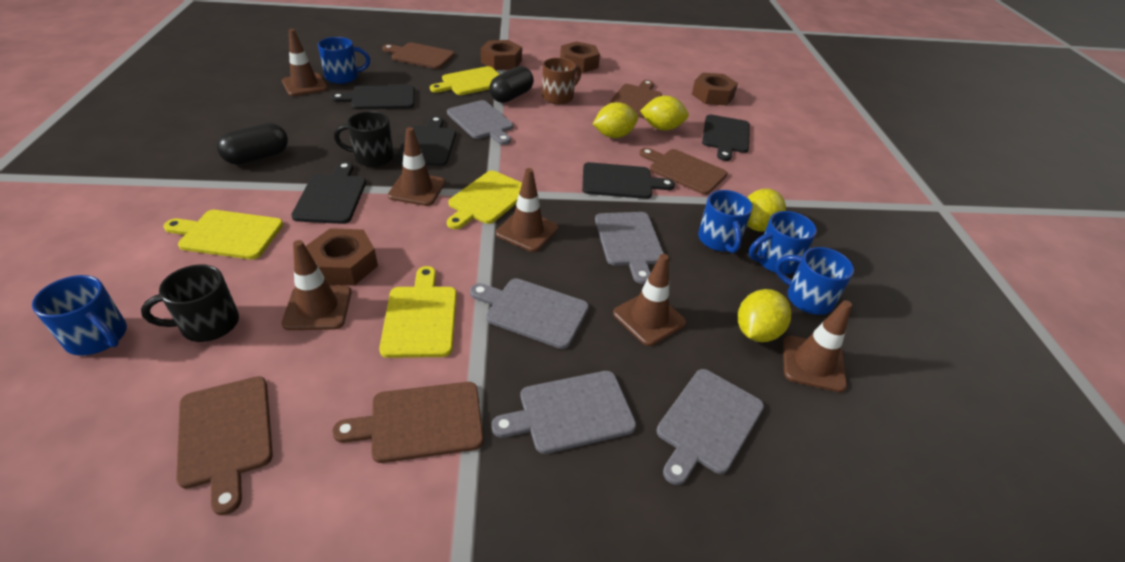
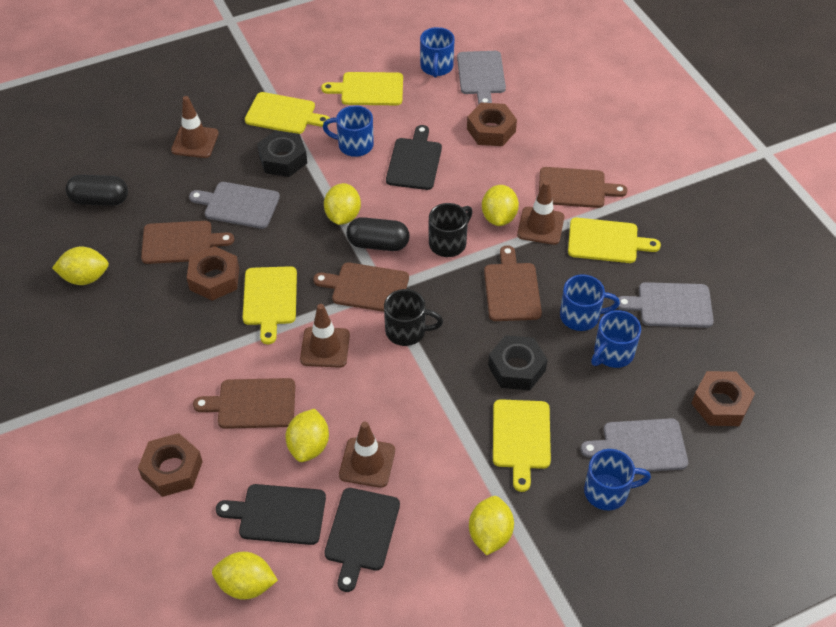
black cutting board: 5 -> 3
black nut: 0 -> 2
brown mug: 1 -> 0
brown traffic cone: 6 -> 4
grey cutting board: 5 -> 4
yellow cutting board: 4 -> 5
yellow lemon: 4 -> 6

